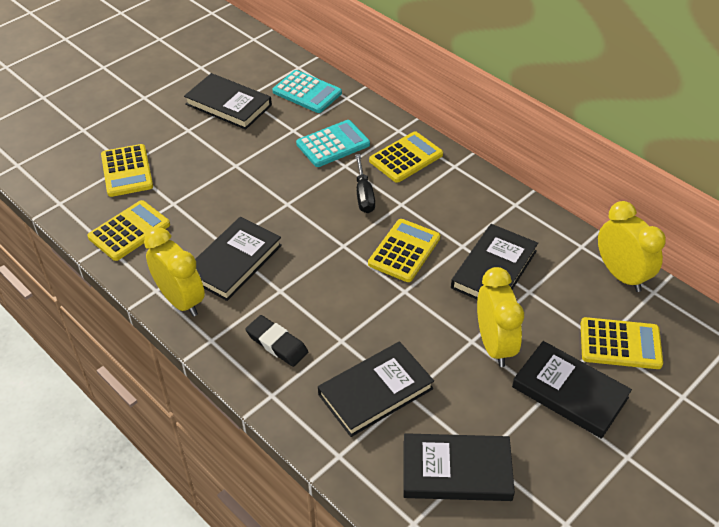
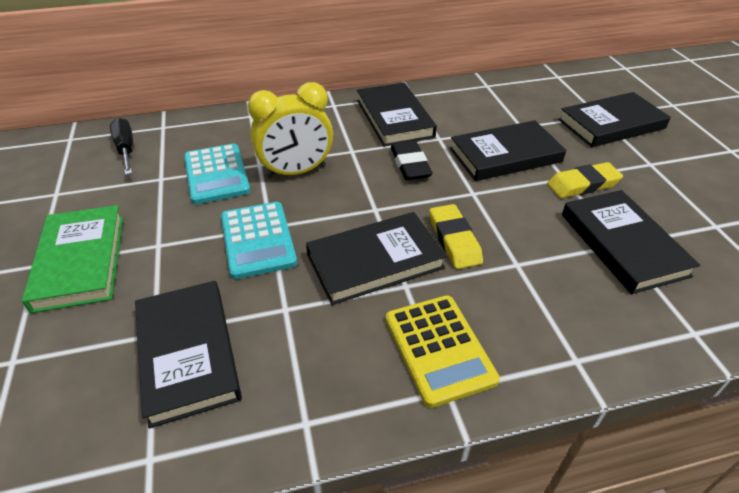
green book: 0 -> 1
yellow calculator: 5 -> 1
yellow clock: 3 -> 1
yellow eraser: 0 -> 2

